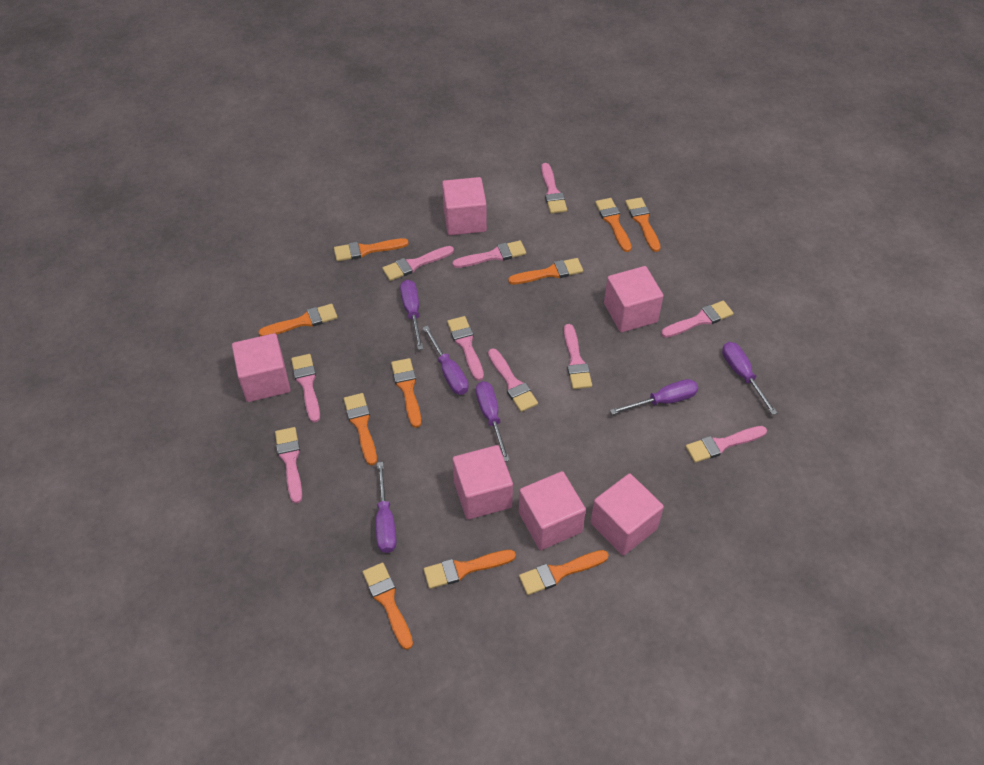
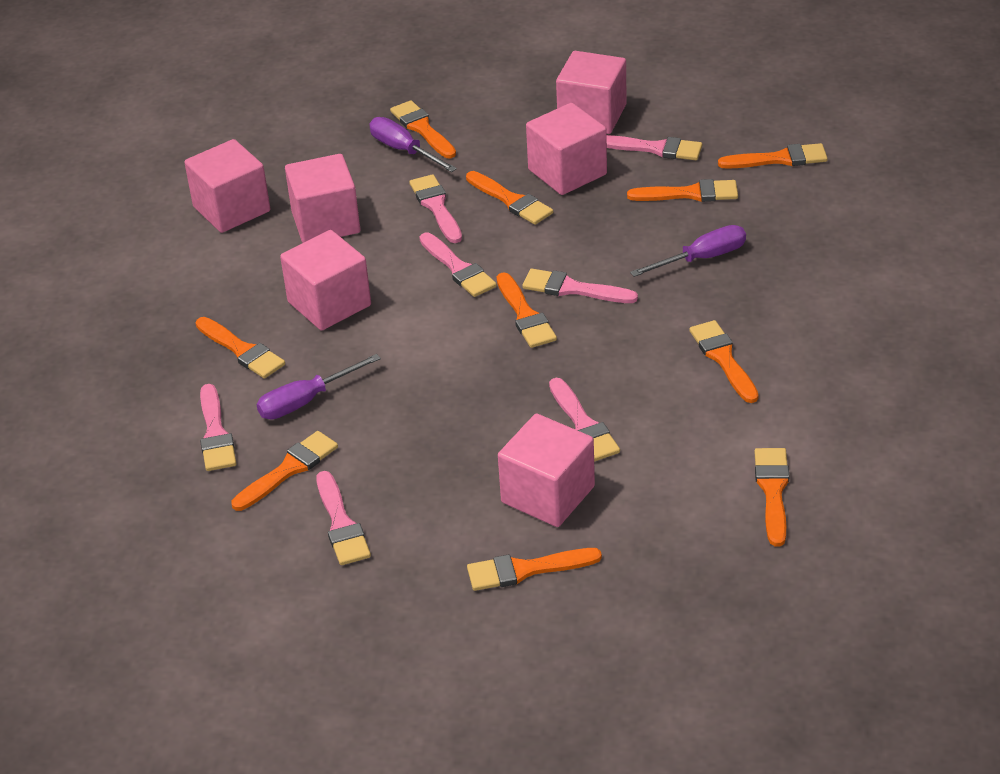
pink brush: 10 -> 7
purple screwdriver: 6 -> 3

